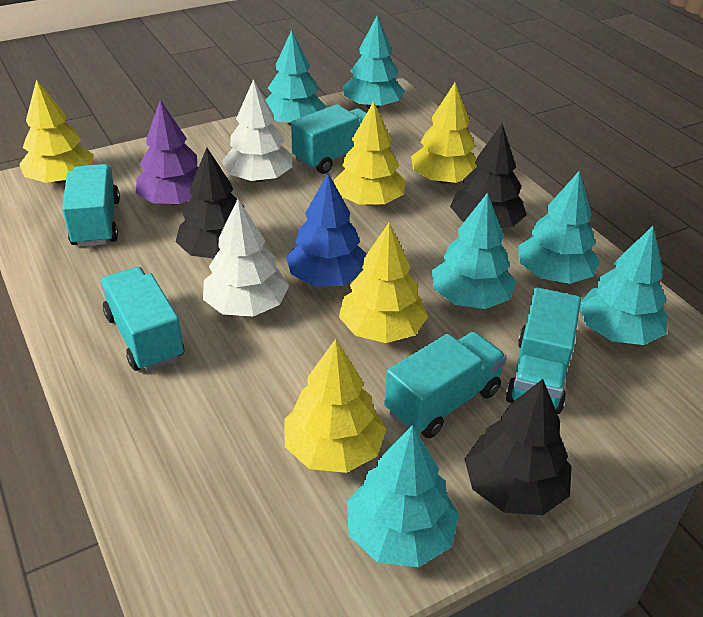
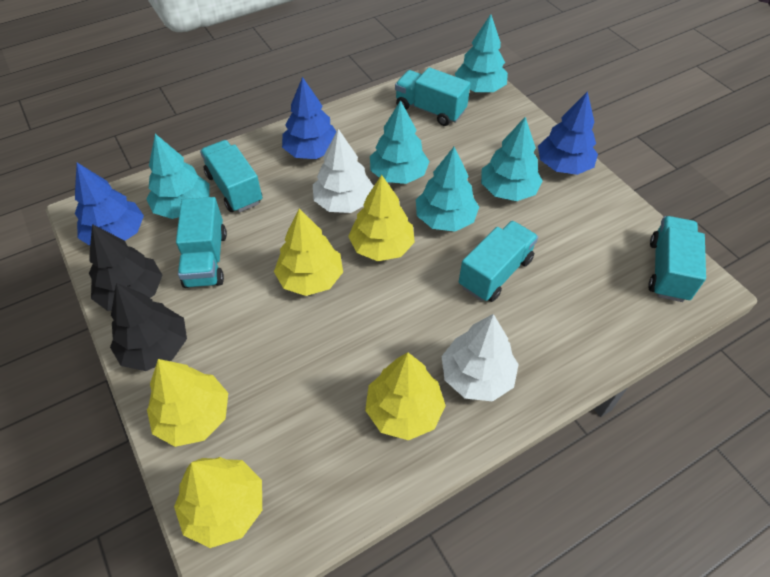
black tree: 3 -> 2
blue tree: 1 -> 3
purple tree: 1 -> 0
turquoise tree: 6 -> 5

